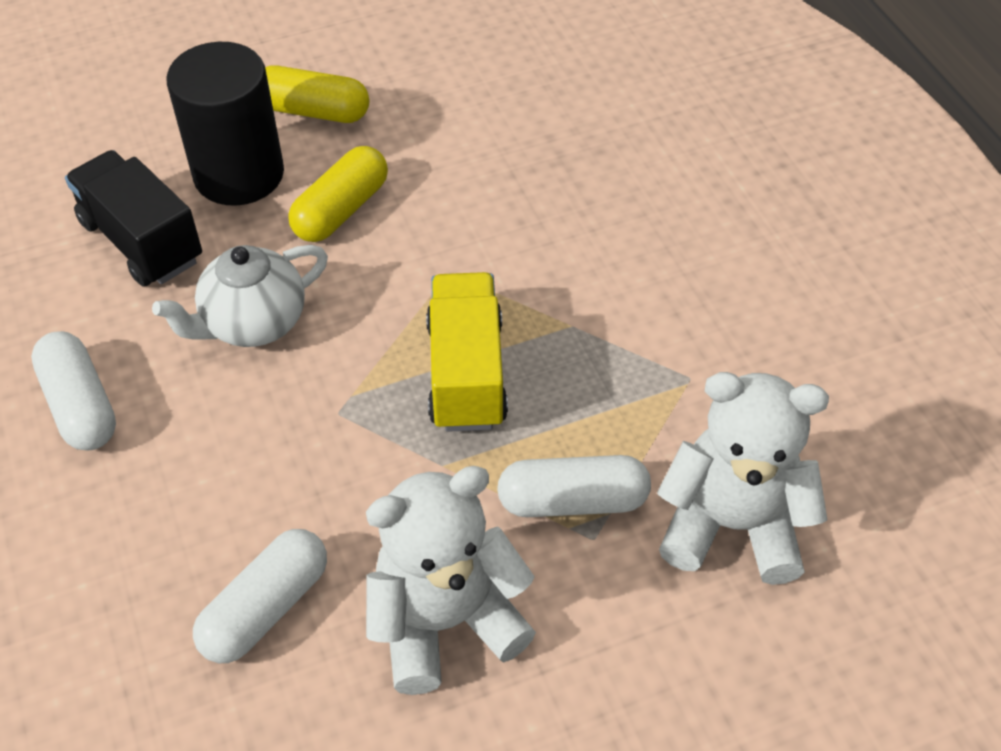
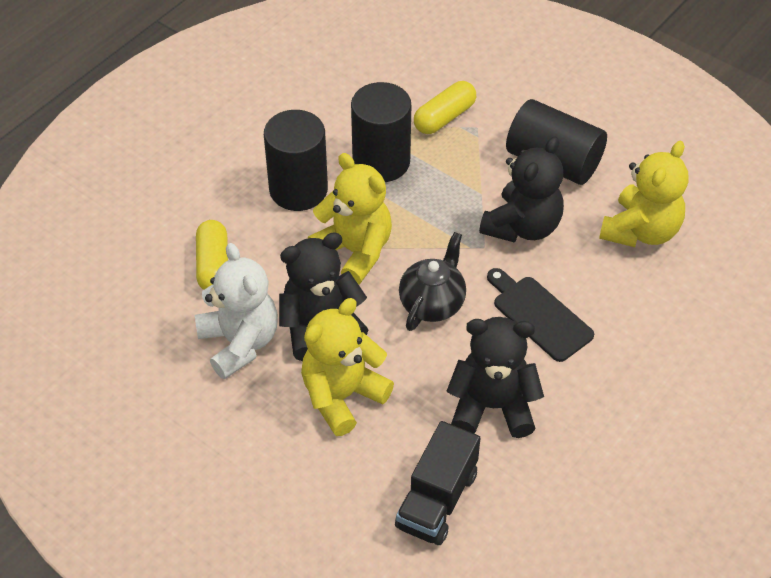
black cutting board: 0 -> 1
black cylinder: 1 -> 3
black teapot: 0 -> 1
black teddy bear: 0 -> 3
white capsule: 3 -> 0
white teapot: 1 -> 0
white teddy bear: 2 -> 1
yellow teddy bear: 0 -> 3
yellow truck: 1 -> 0

